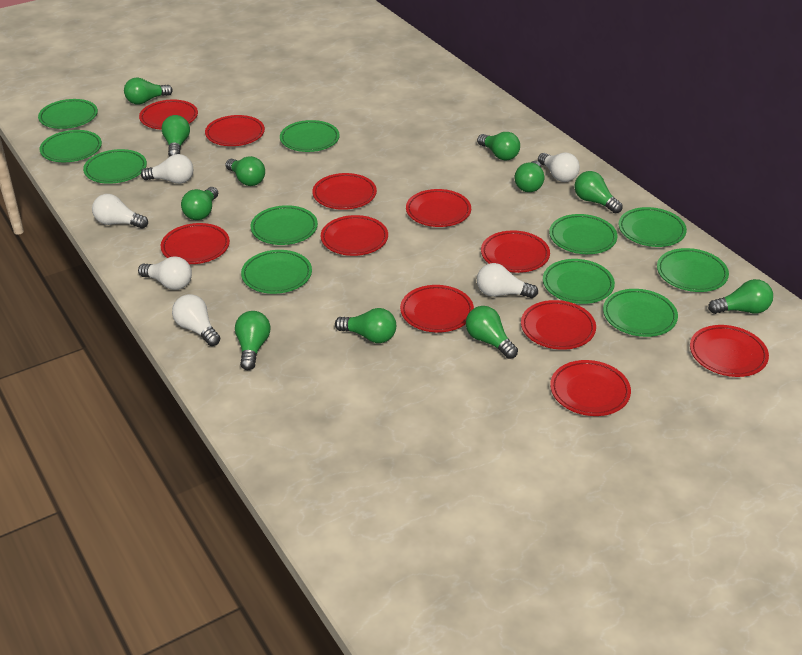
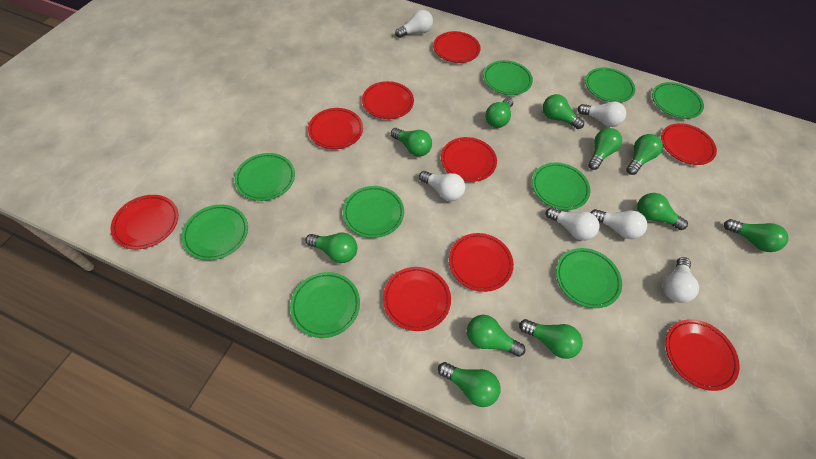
green plate: 11 -> 9
red plate: 11 -> 9

